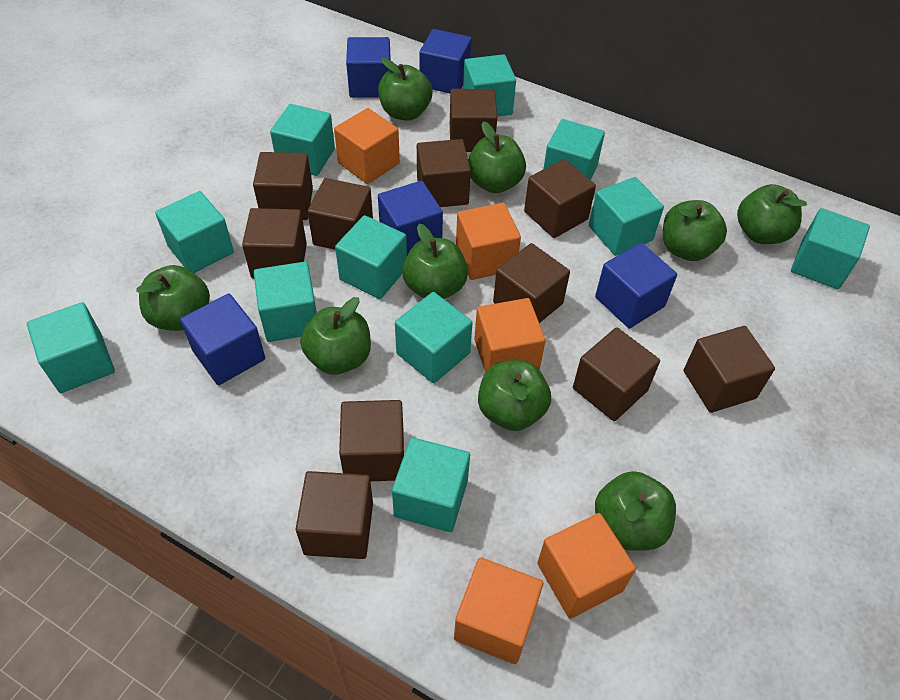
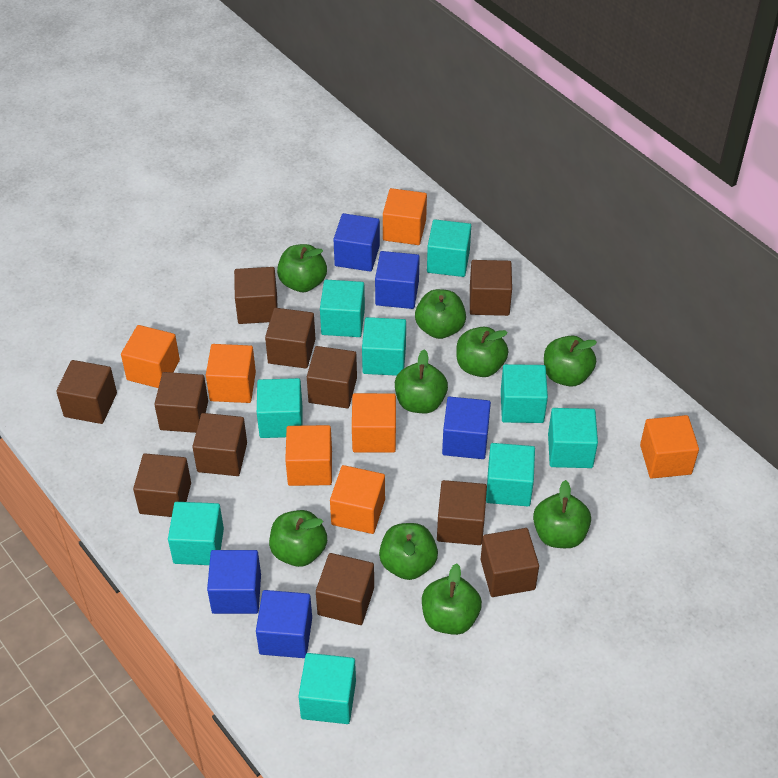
orange cube: 5 -> 7
turquoise cube: 11 -> 9

